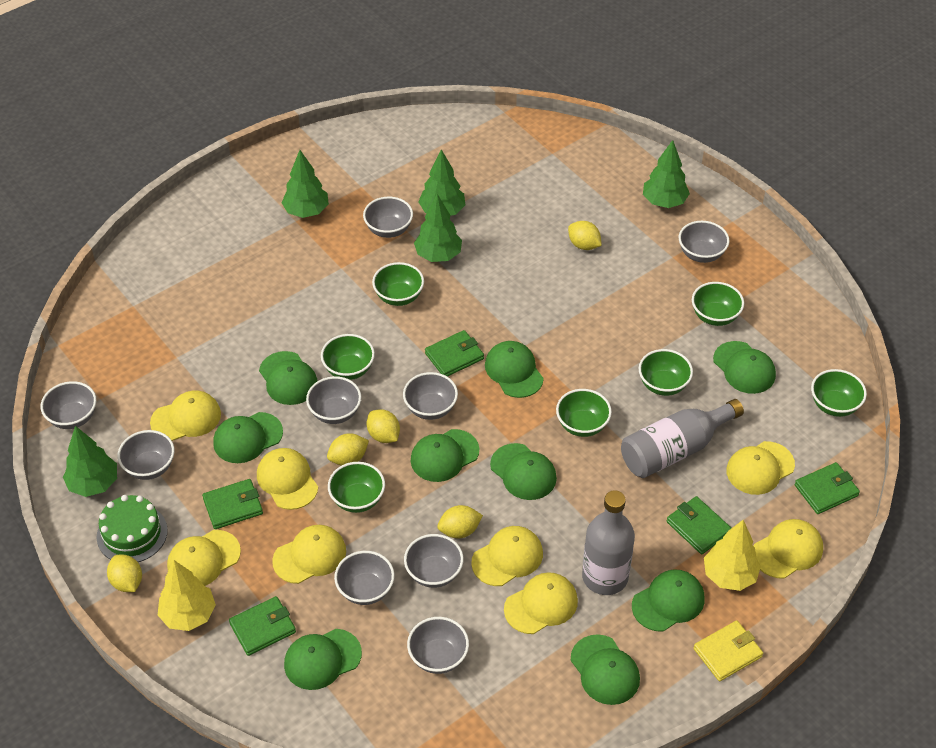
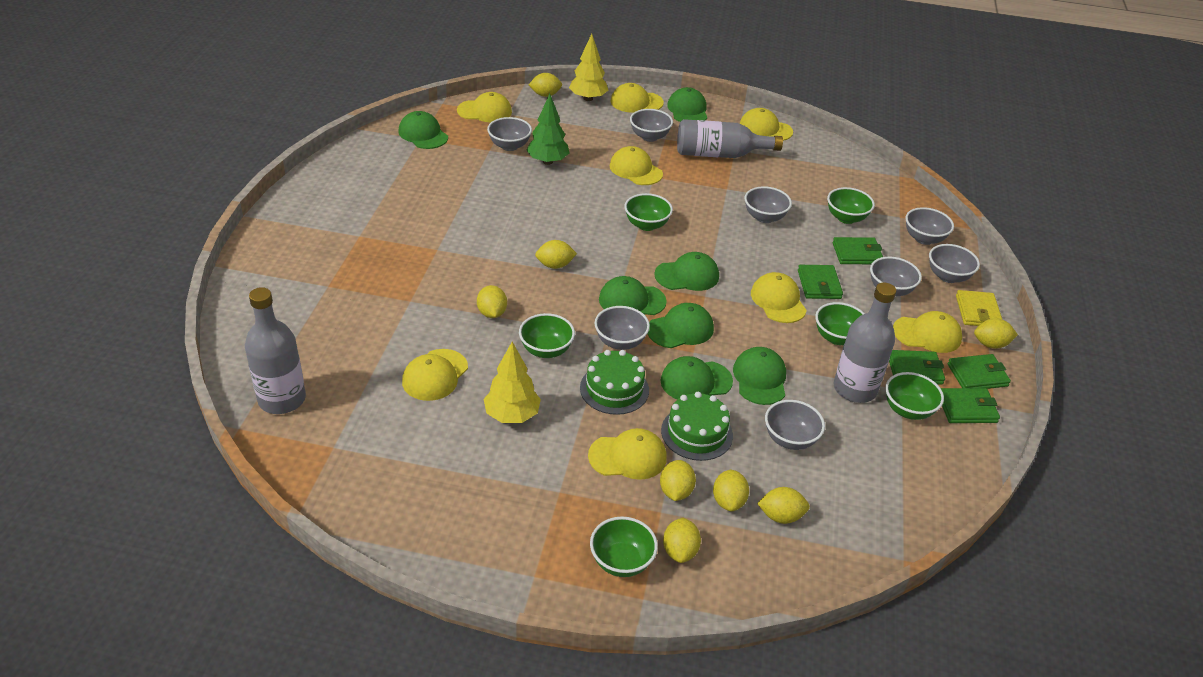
green bowl: 7 -> 6
green cake: 1 -> 2
green cap: 9 -> 7
green tree: 5 -> 1
grey bottle: 2 -> 3
grey bowl: 9 -> 8
yellow lemon: 5 -> 8

